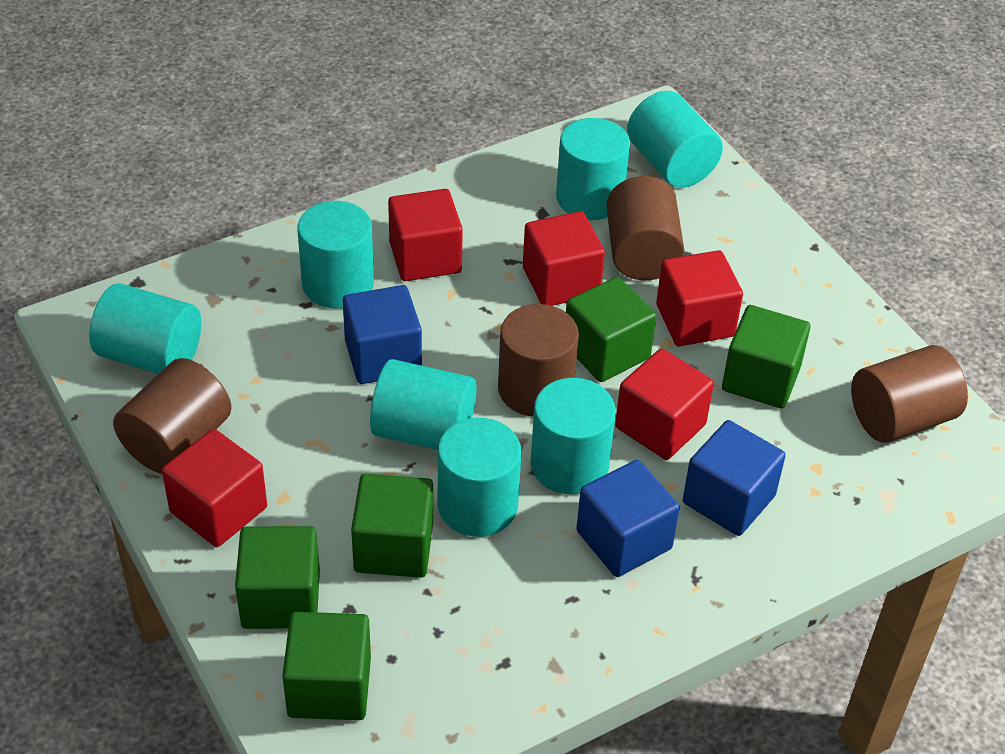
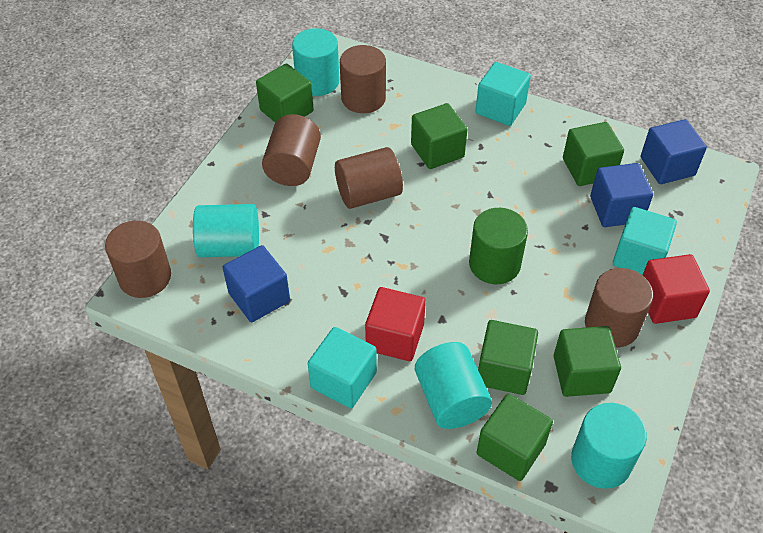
brown cylinder: 4 -> 5
green cube: 5 -> 6
green cylinder: 0 -> 1
red cube: 5 -> 2
turquoise cube: 0 -> 3
turquoise cylinder: 7 -> 4

